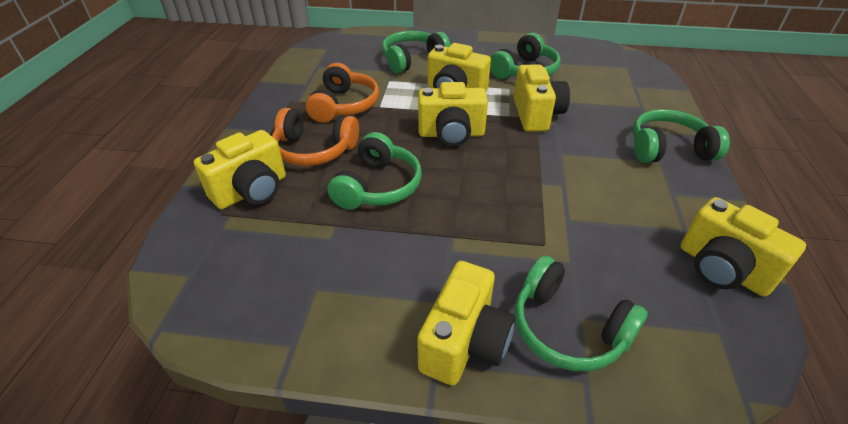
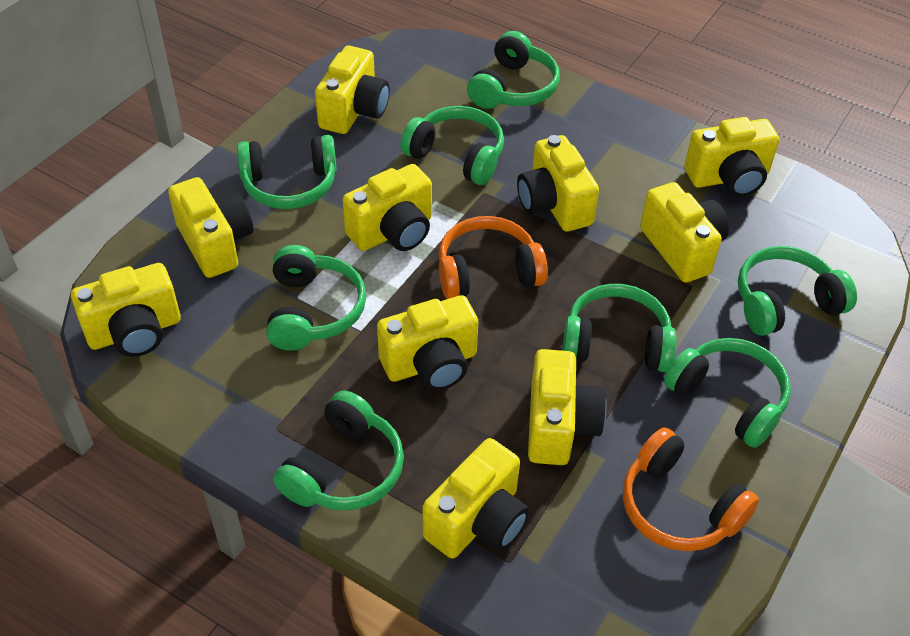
green headphones: 5 -> 8
yellow camera: 6 -> 10

